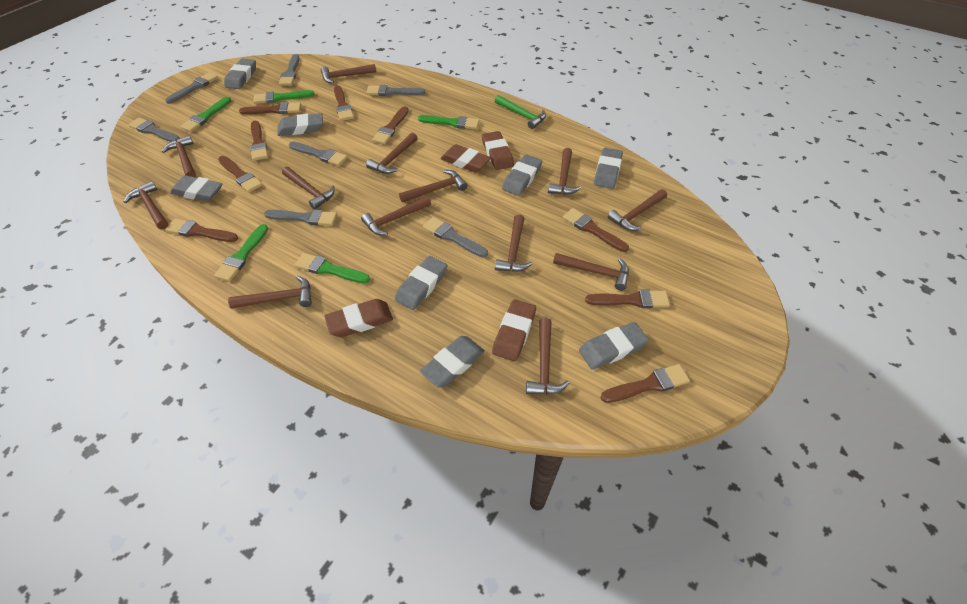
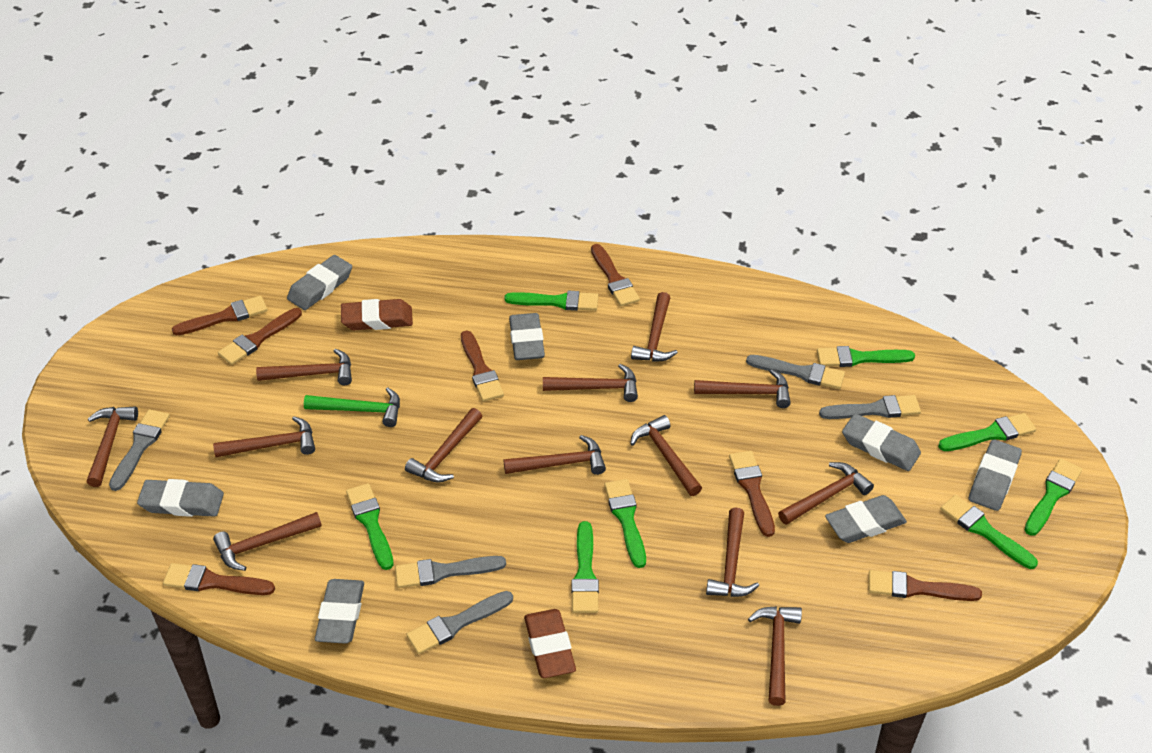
brown brush: 9 -> 7
brown eraser: 4 -> 2
green brush: 5 -> 8
grey brush: 7 -> 5
grey eraser: 8 -> 7

